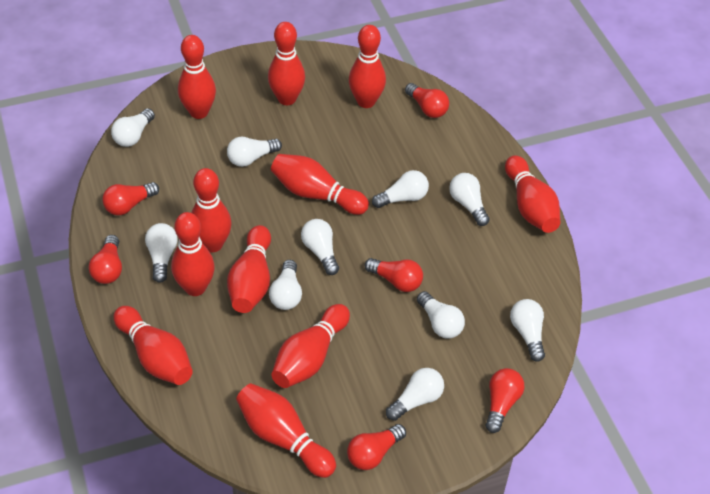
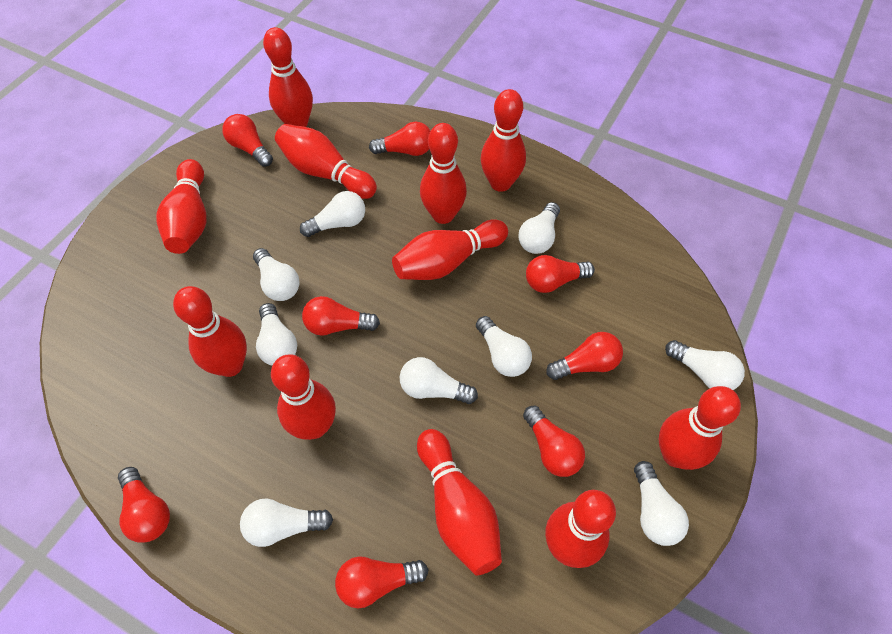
red light bulb: 6 -> 8
white light bulb: 10 -> 9

